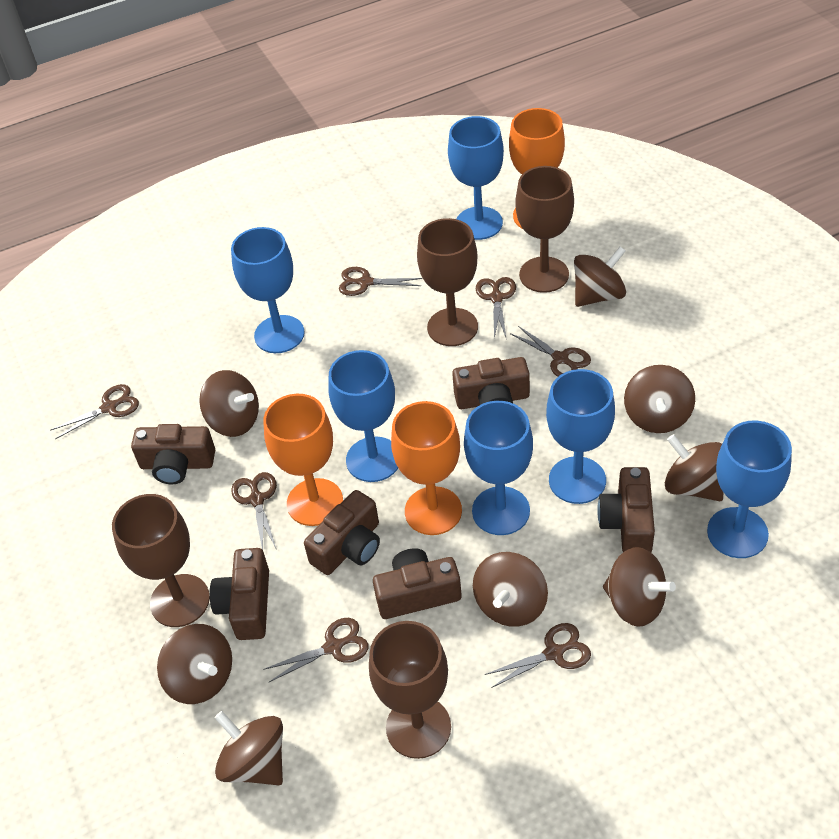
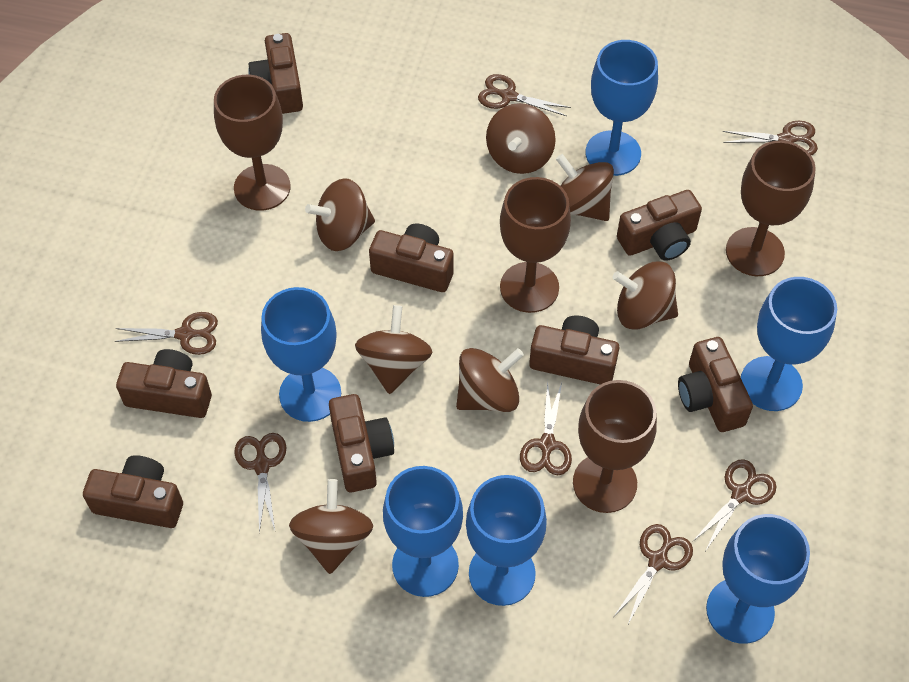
brown camera: 6 -> 8
brown spinning top: 8 -> 7
orange goblet: 3 -> 0

